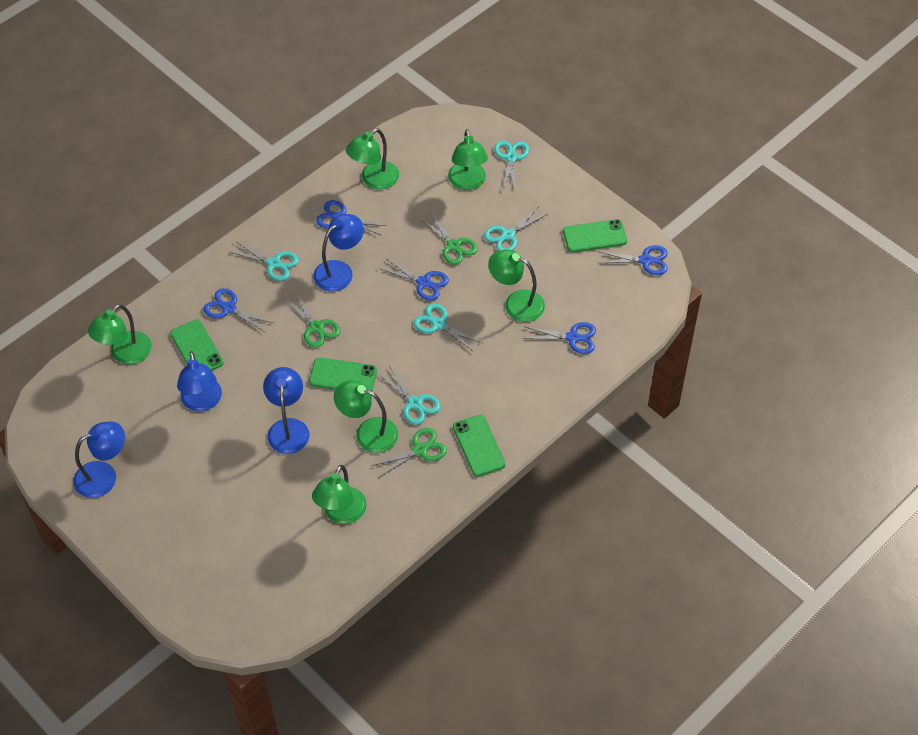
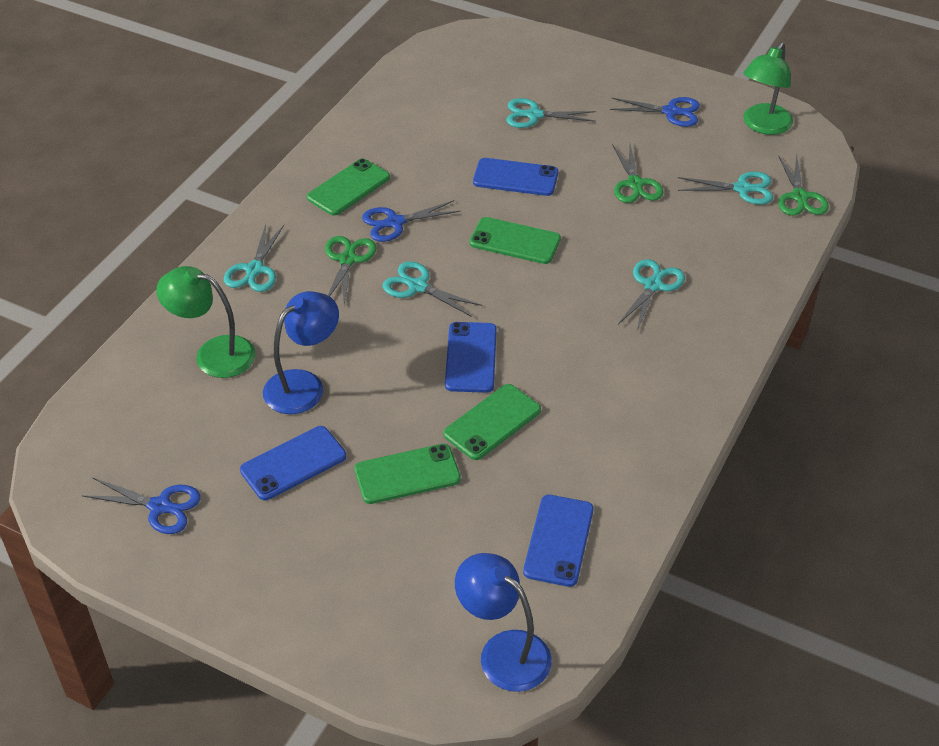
blue lamp: 4 -> 2
blue phone: 0 -> 4
blue scissors: 5 -> 3
green lamp: 6 -> 2

